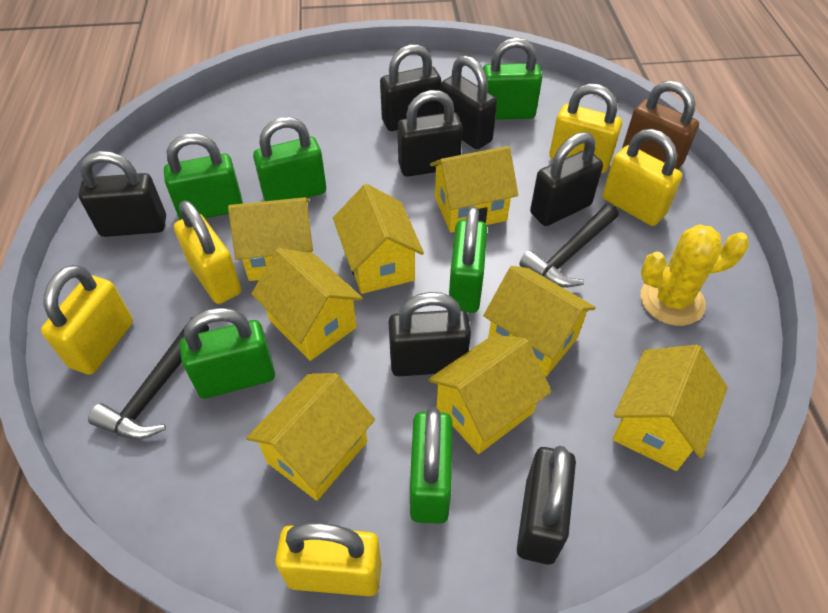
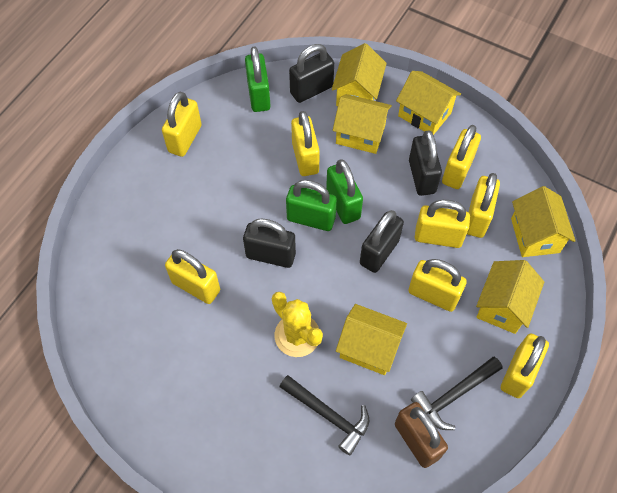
black padlock: 7 -> 4
green padlock: 6 -> 3
yellow house: 8 -> 6
yellow padlock: 5 -> 8

